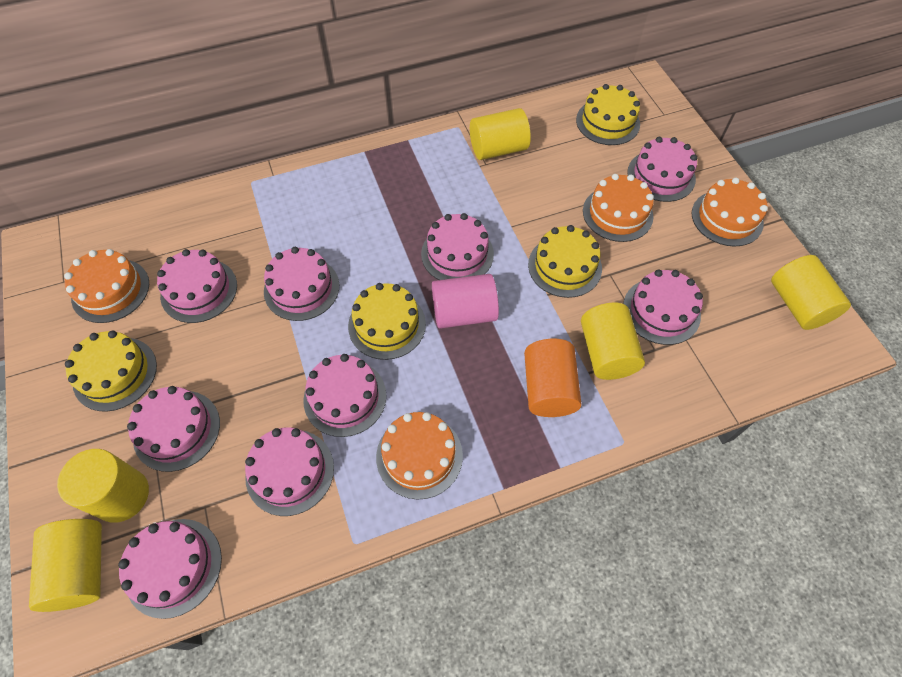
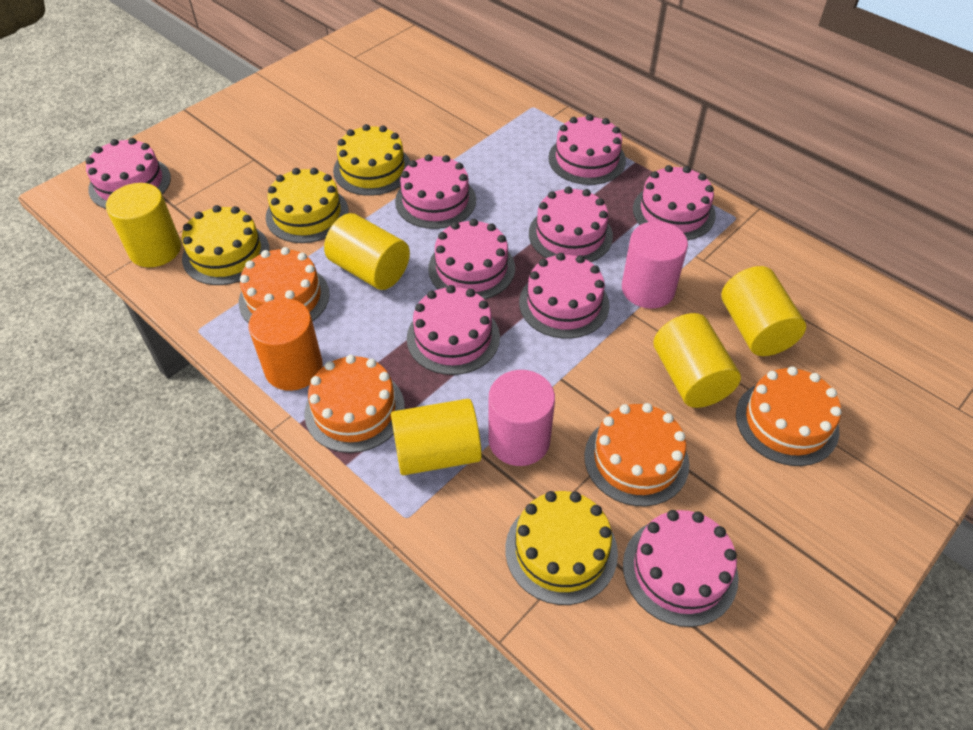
pink cylinder: 1 -> 2

